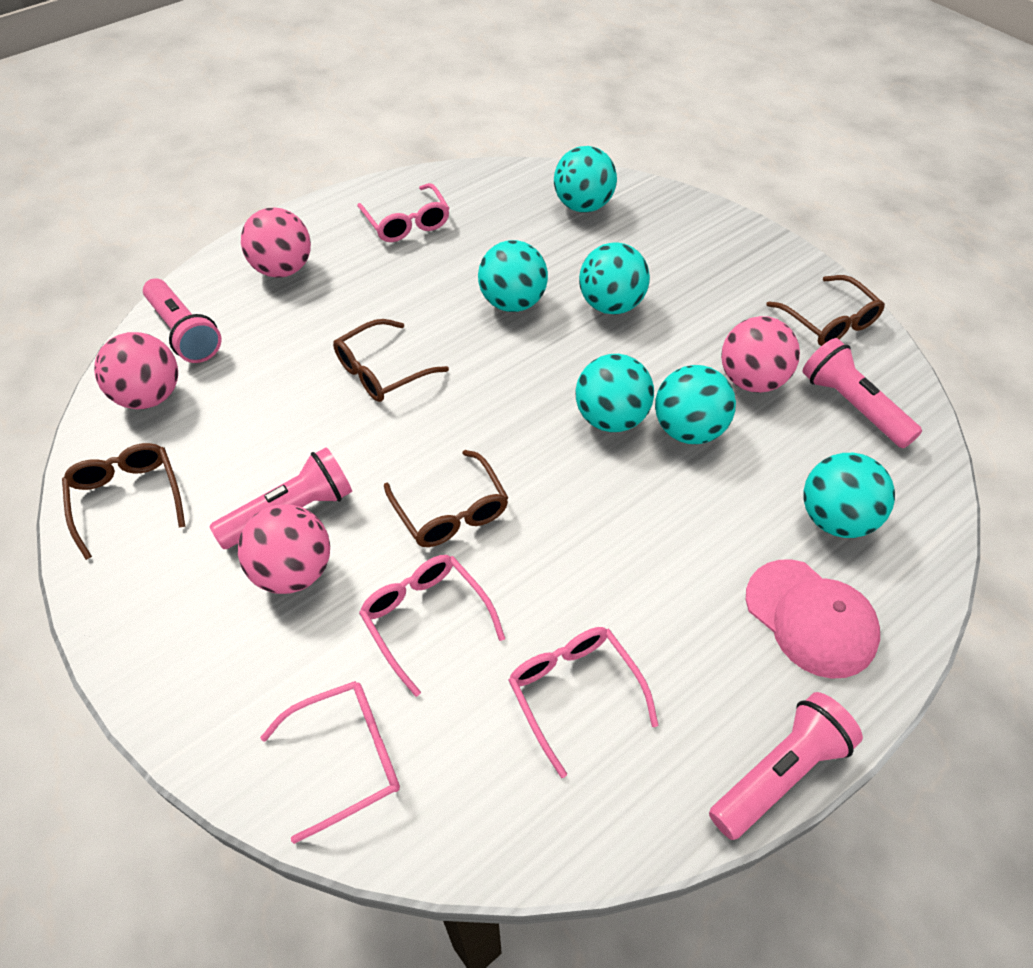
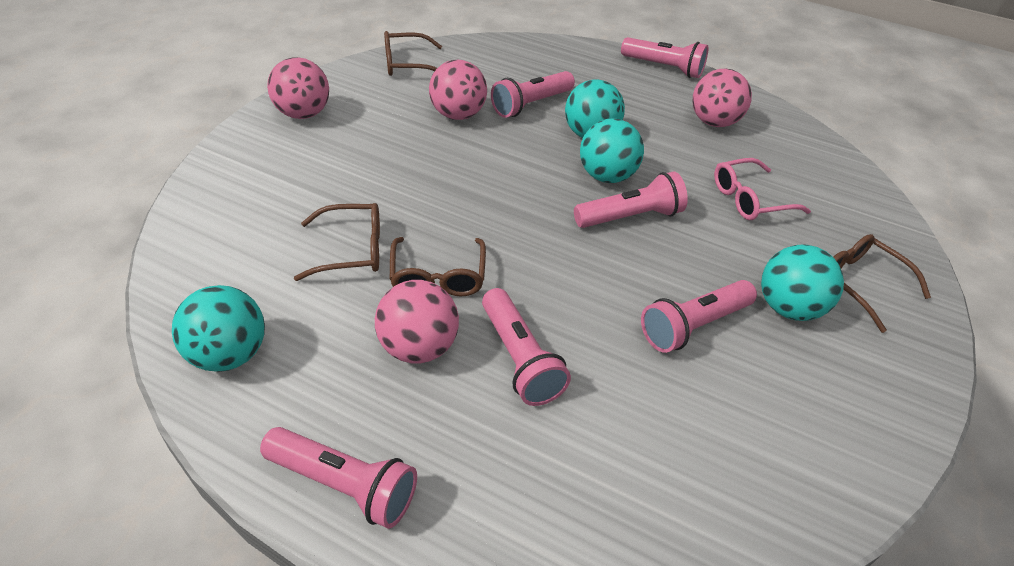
pink cap: 1 -> 0
pink flashlight: 4 -> 6
pink glasses: 4 -> 1
turquoise ball: 6 -> 4

